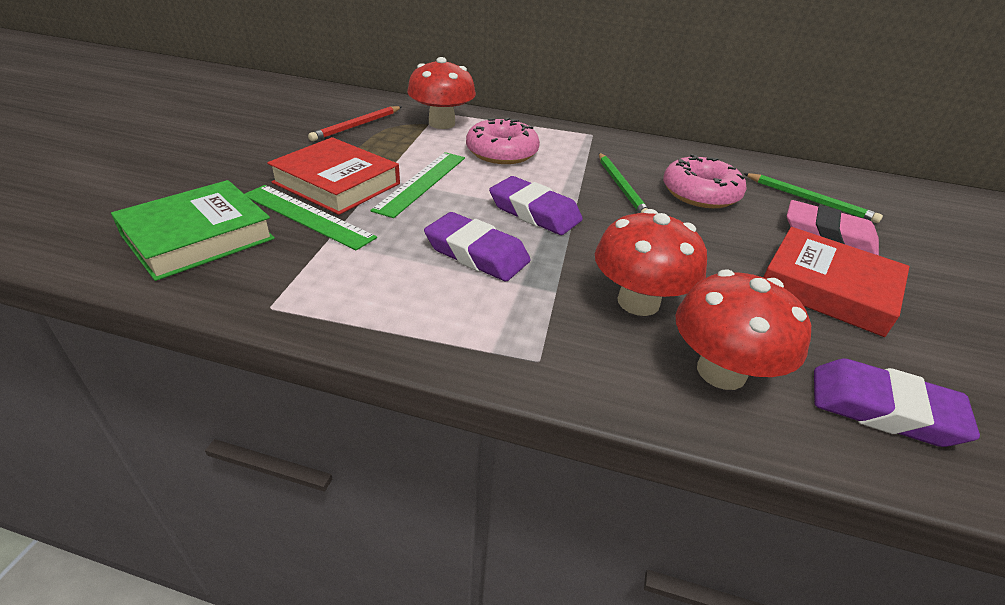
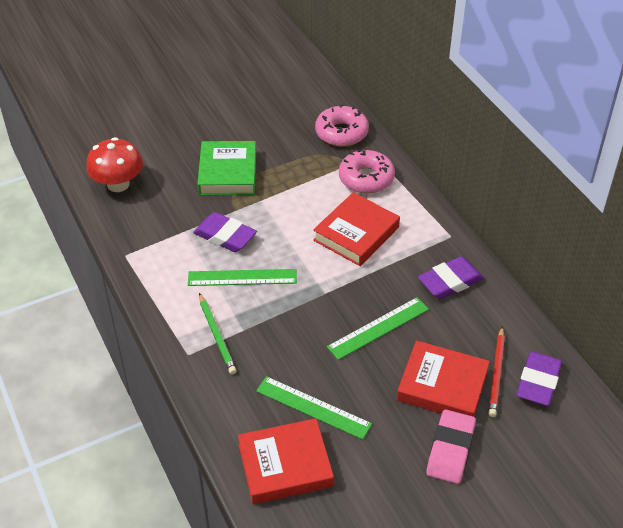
green pencil: 2 -> 1
green ruler: 2 -> 3
red book: 2 -> 3
red mushroom: 3 -> 1

